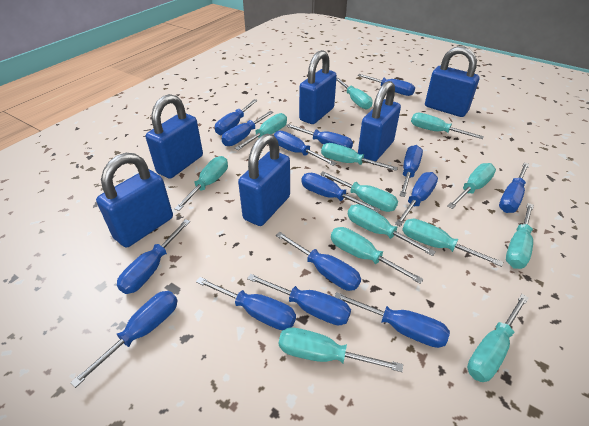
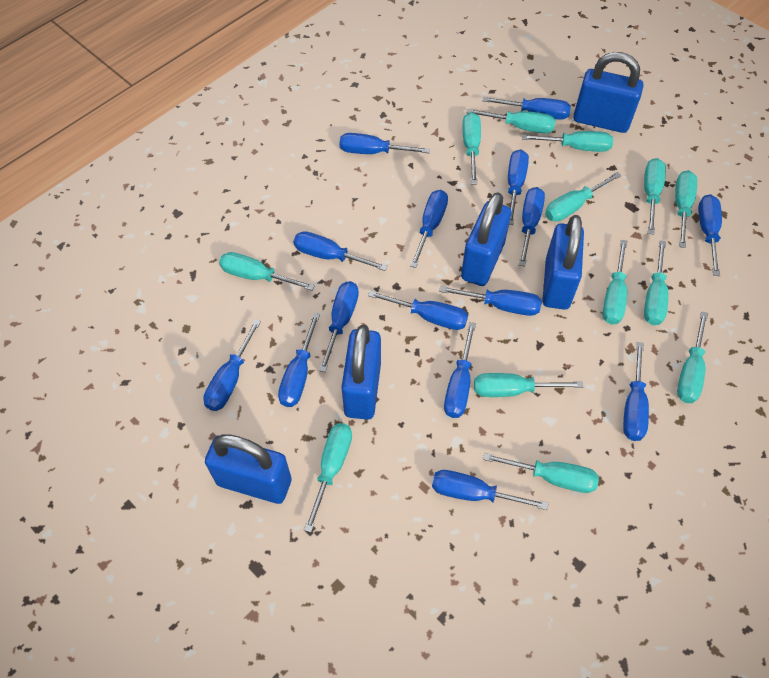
blue padlock: 6 -> 5

